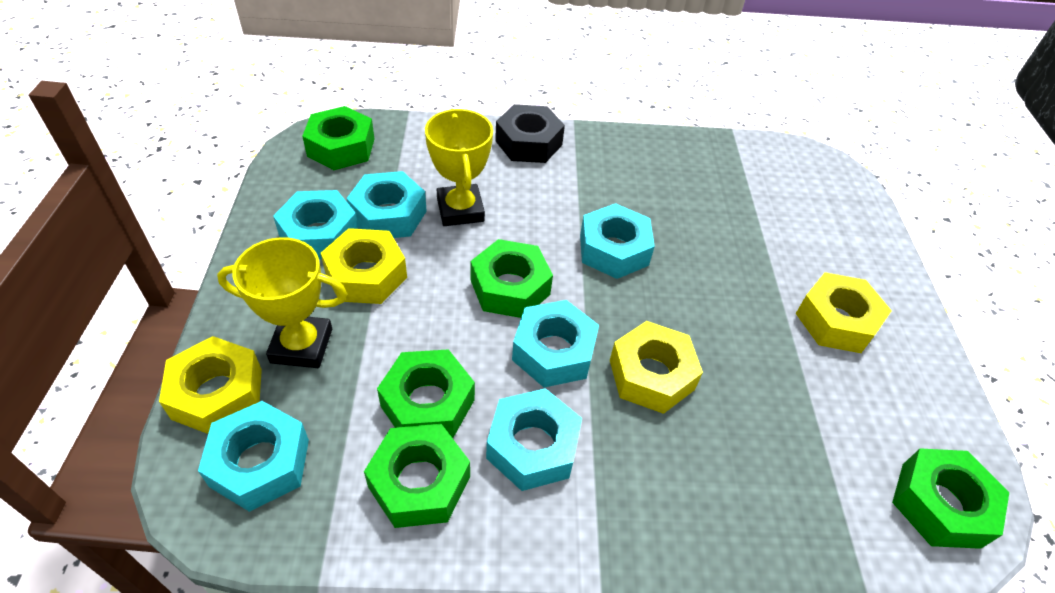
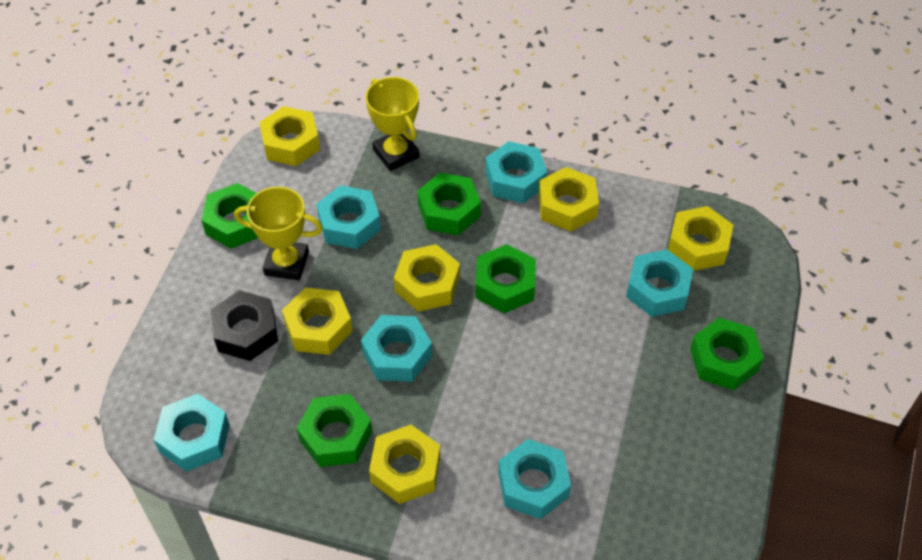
yellow nut: 4 -> 6

